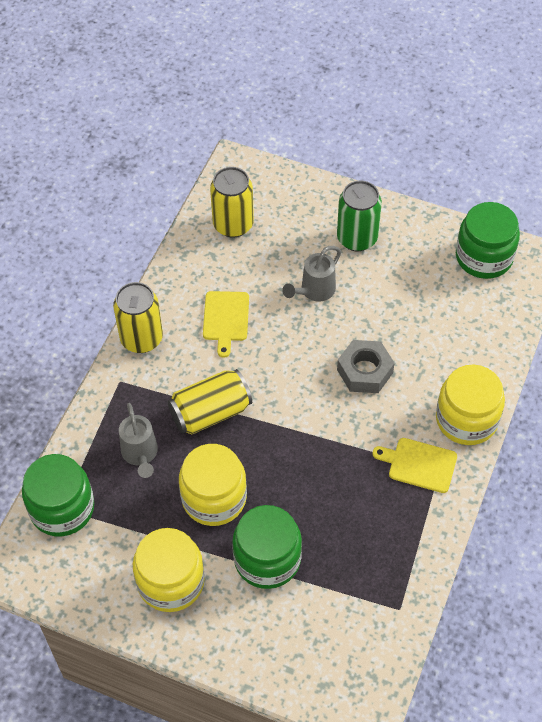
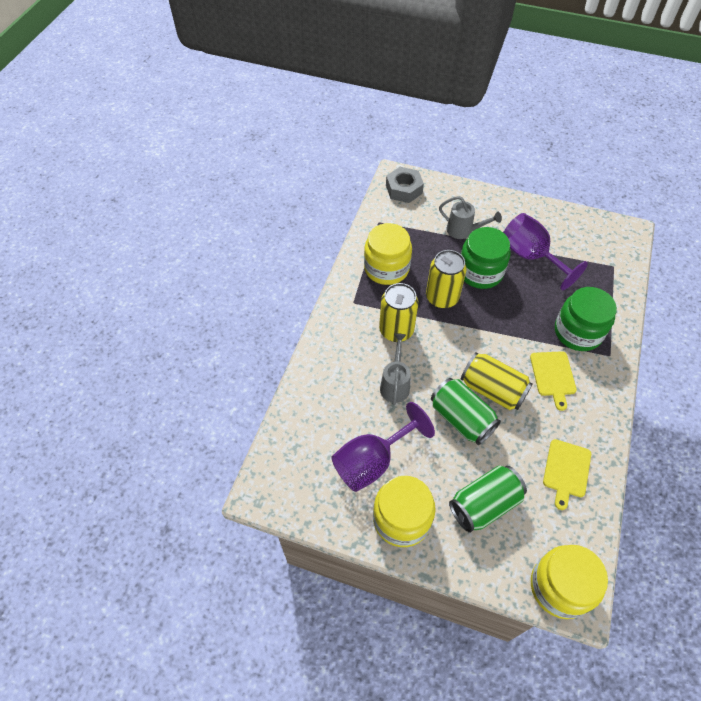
green can: 1 -> 2
green jar: 3 -> 2
purple goblet: 0 -> 2

